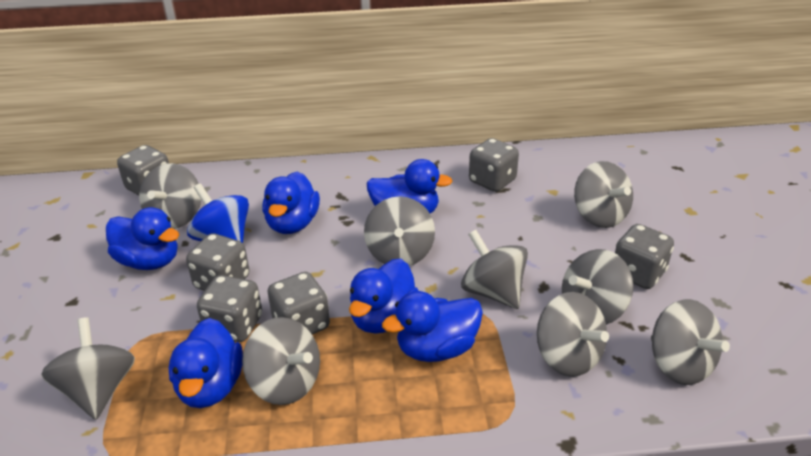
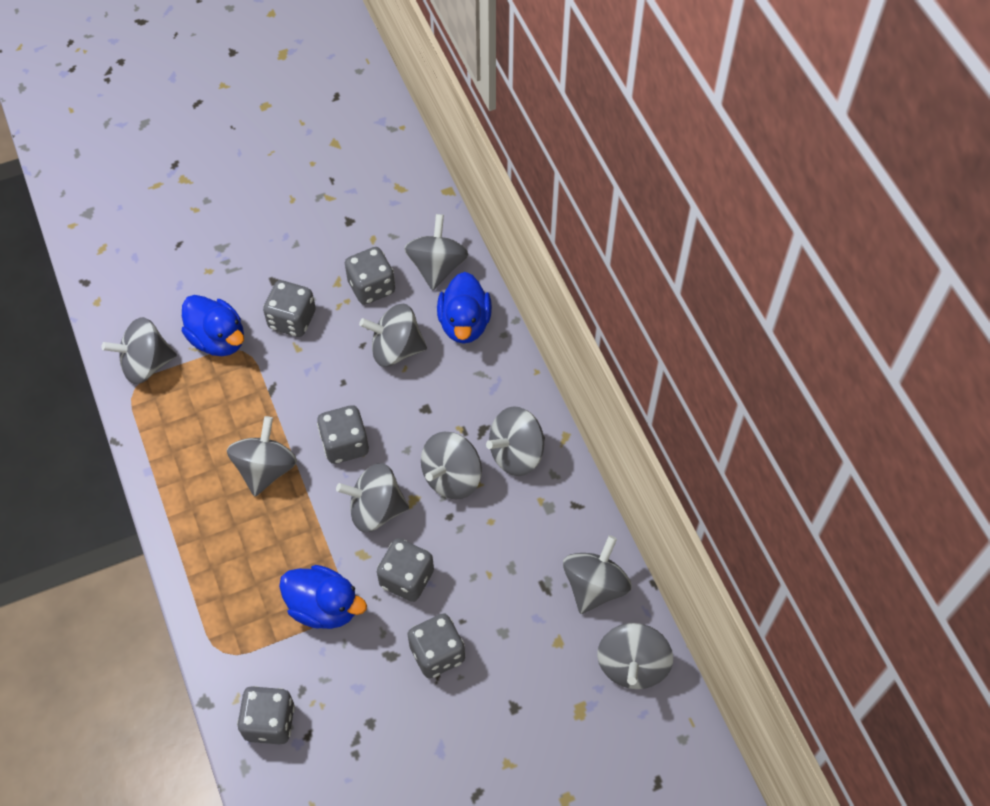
blue duck: 6 -> 3
blue spinning top: 1 -> 0

